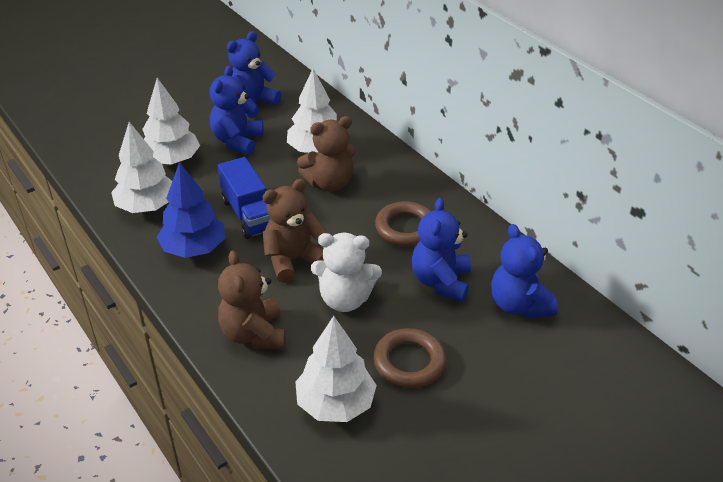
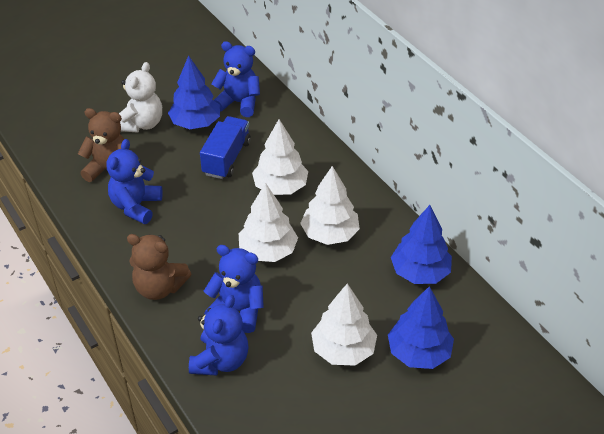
blue tree: 1 -> 3
brown ring: 2 -> 0
brown teddy bear: 3 -> 2

